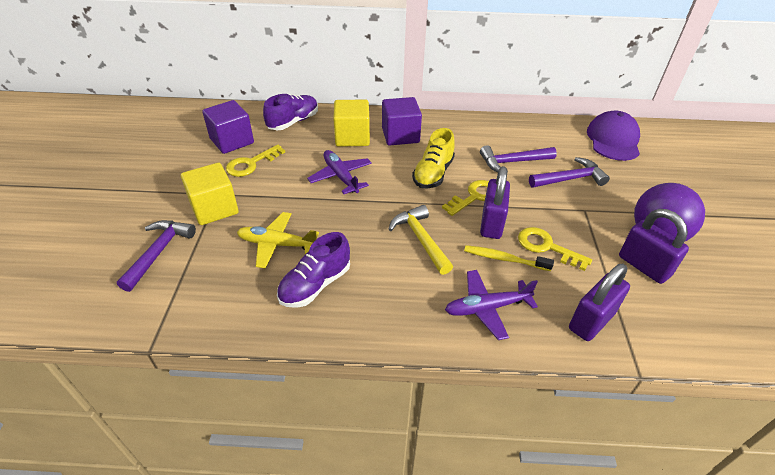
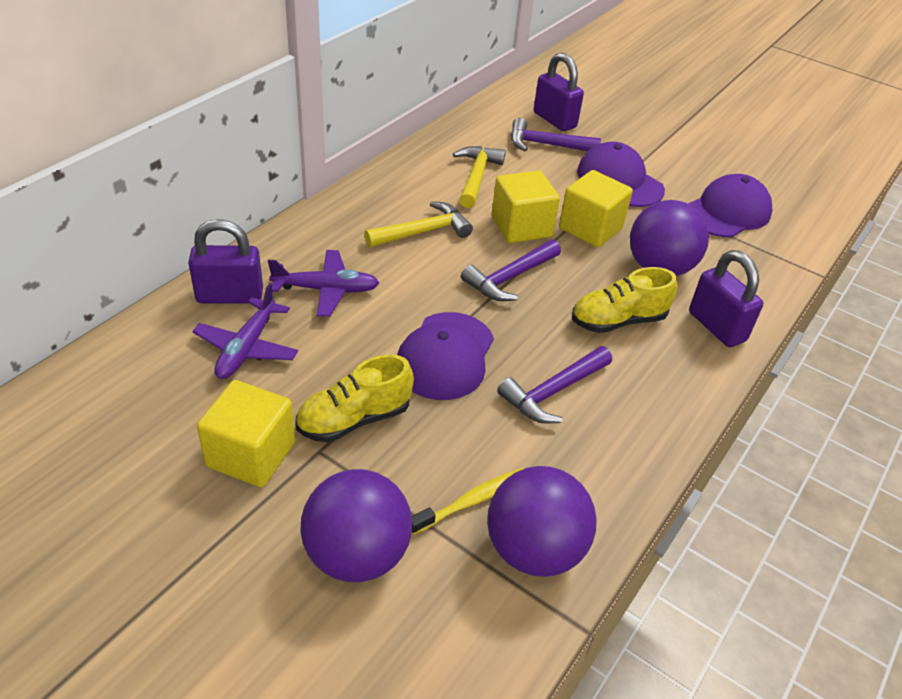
purple ball: 1 -> 3
purple cap: 1 -> 3
purple cube: 2 -> 0
purple shoe: 2 -> 0
yellow cube: 2 -> 3
yellow hammer: 1 -> 2
yellow key: 3 -> 0
yellow plane: 1 -> 0
yellow shoe: 1 -> 2

